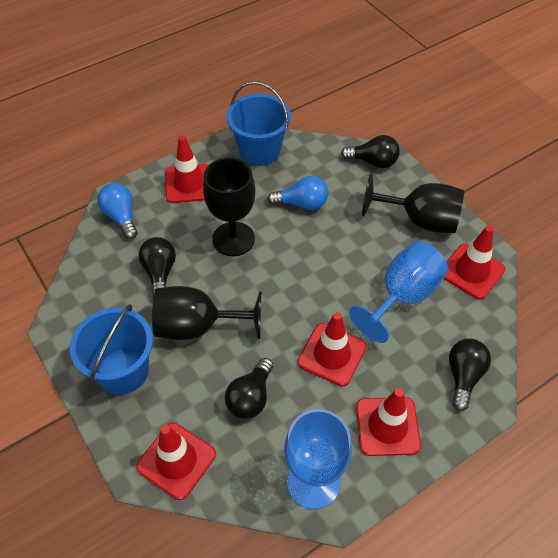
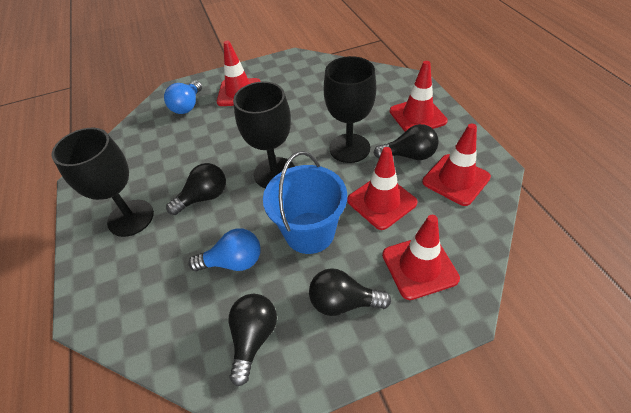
blue bucket: 2 -> 1
blue goblet: 2 -> 0

